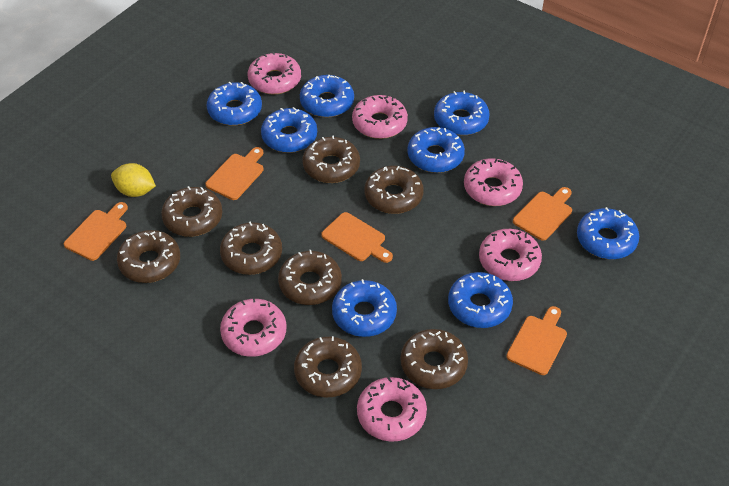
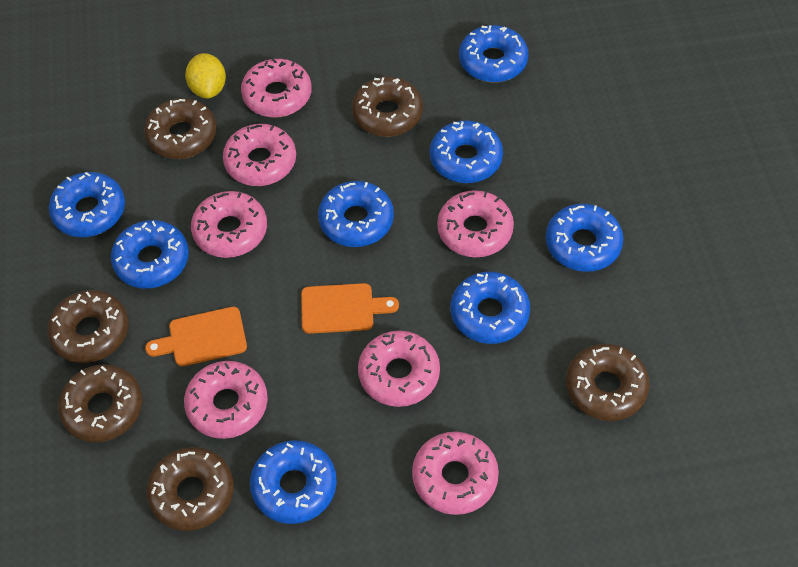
brown donut: 8 -> 6
orange cutting board: 5 -> 2
pink donut: 6 -> 7

